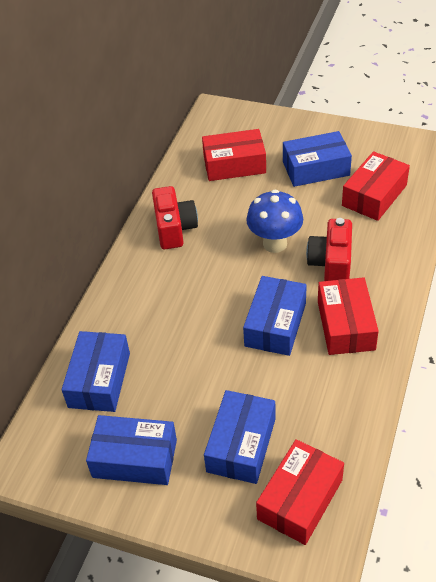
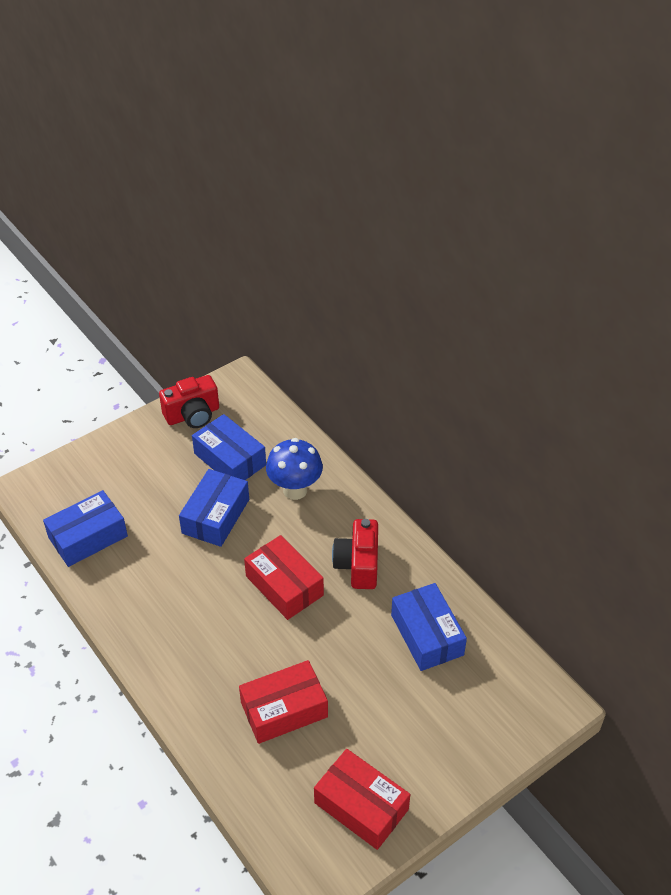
blue box: 5 -> 4
red box: 4 -> 3

